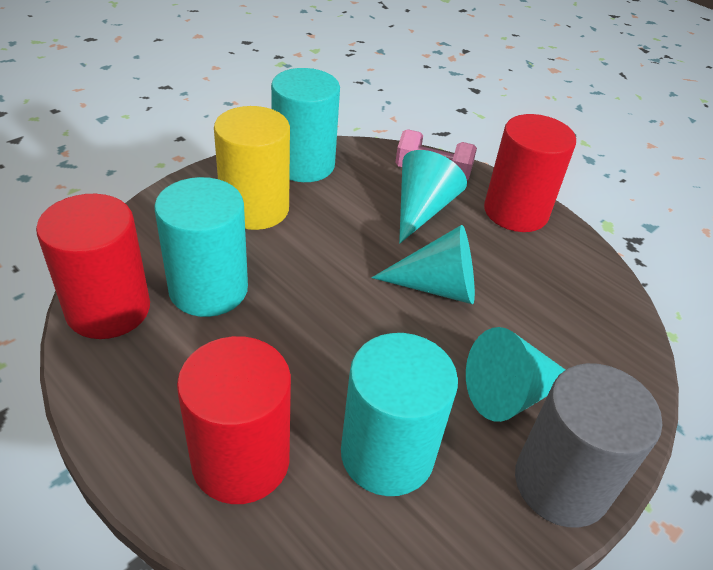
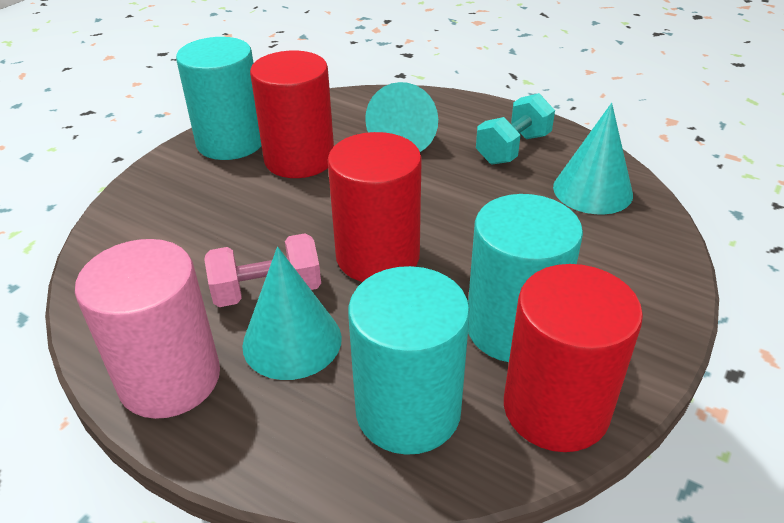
grey cylinder: 1 -> 0
pink cylinder: 0 -> 1
turquoise dumbbell: 0 -> 1
yellow cylinder: 1 -> 0

